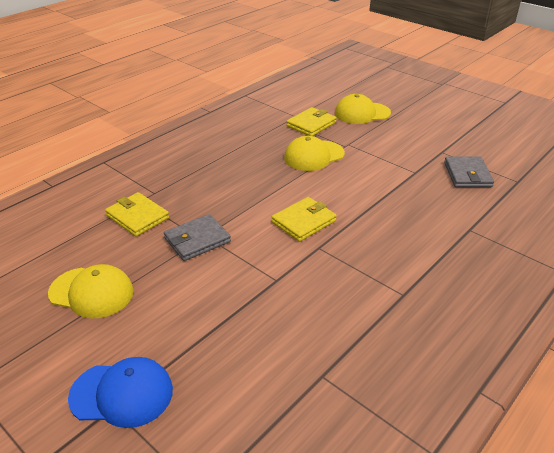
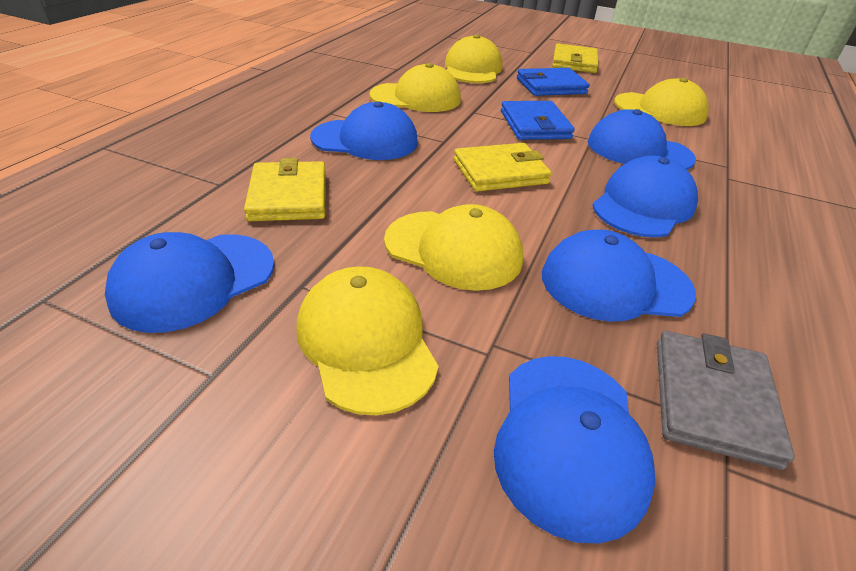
blue cap: 1 -> 6
blue wallet: 0 -> 2
grey wallet: 2 -> 1
yellow cap: 3 -> 5

